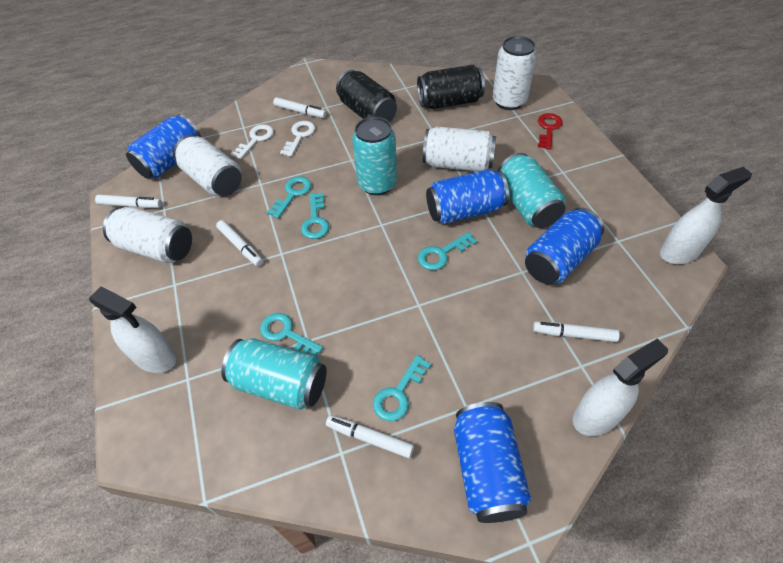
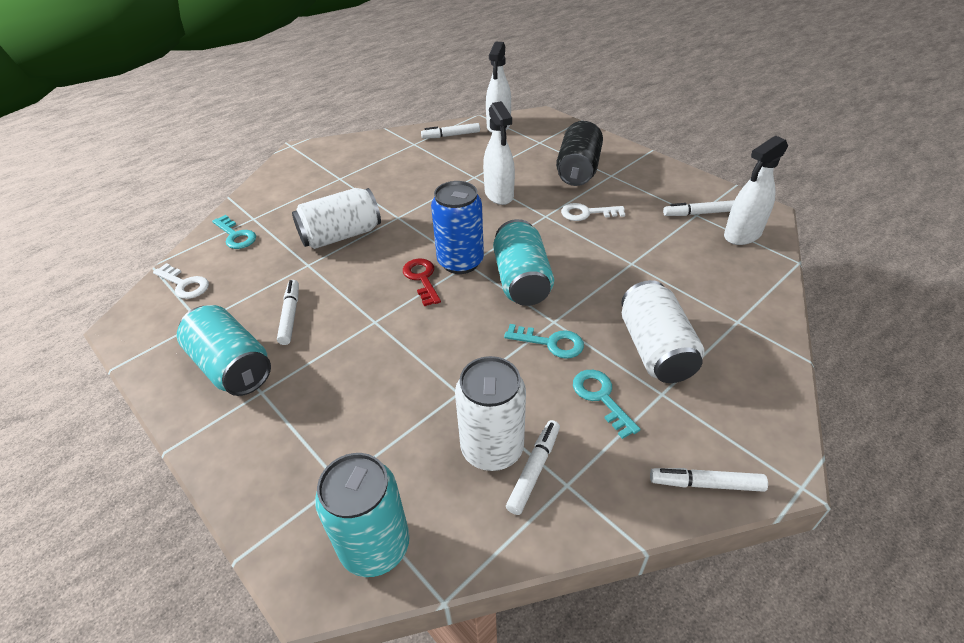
black can: 2 -> 1
blue can: 4 -> 1
turquoise key: 5 -> 3
white can: 4 -> 3

